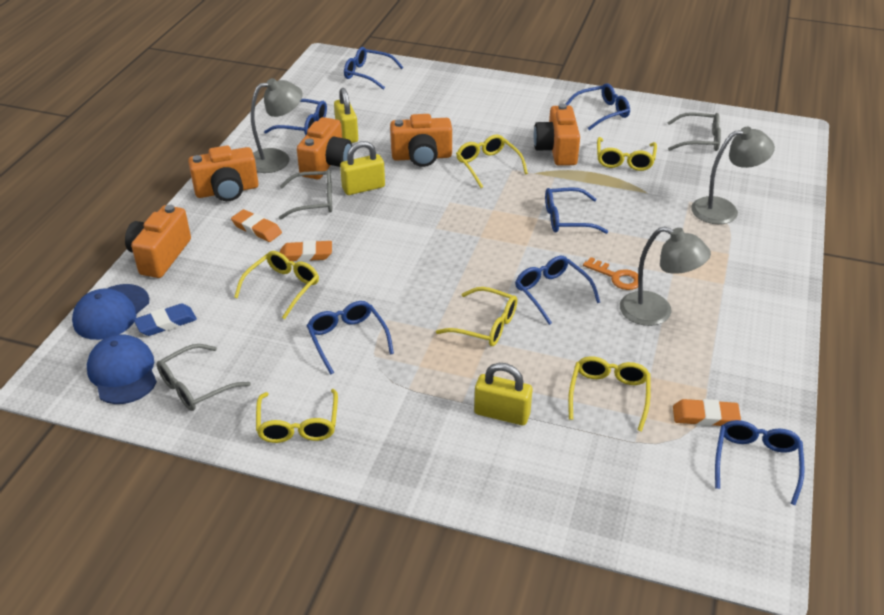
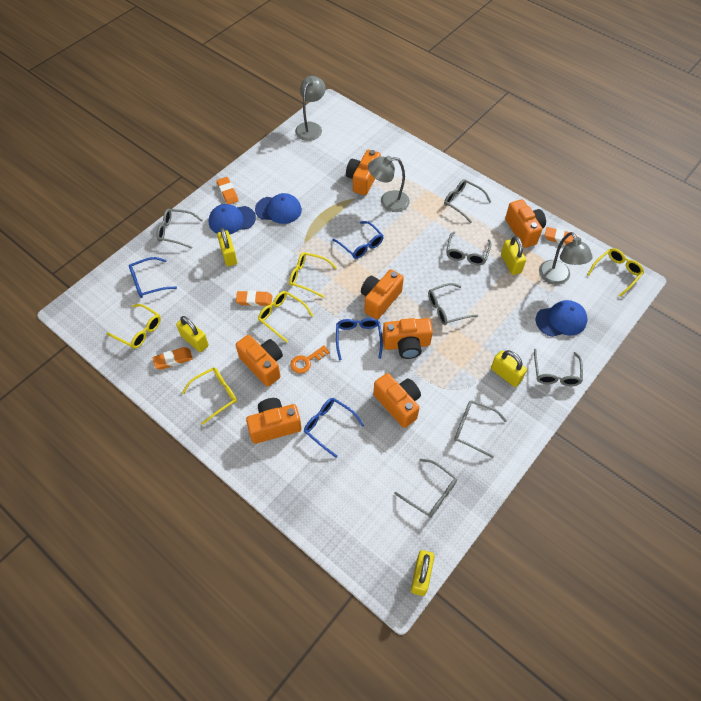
blue cap: 2 -> 3
blue eraser: 1 -> 0
blue glasses: 7 -> 4
grey glasses: 3 -> 7
orange camera: 5 -> 7
orange eraser: 3 -> 4
yellow glasses: 6 -> 5
yellow padlock: 3 -> 5

